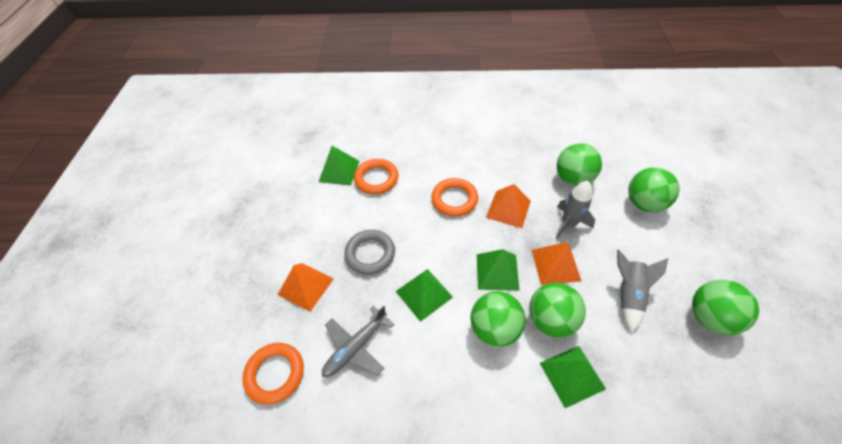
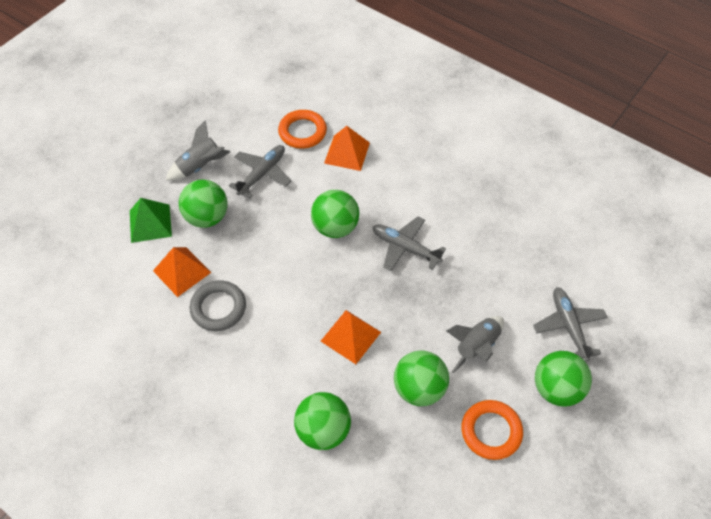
green pyramid: 4 -> 1
grey plane: 1 -> 3
orange ring: 3 -> 2

